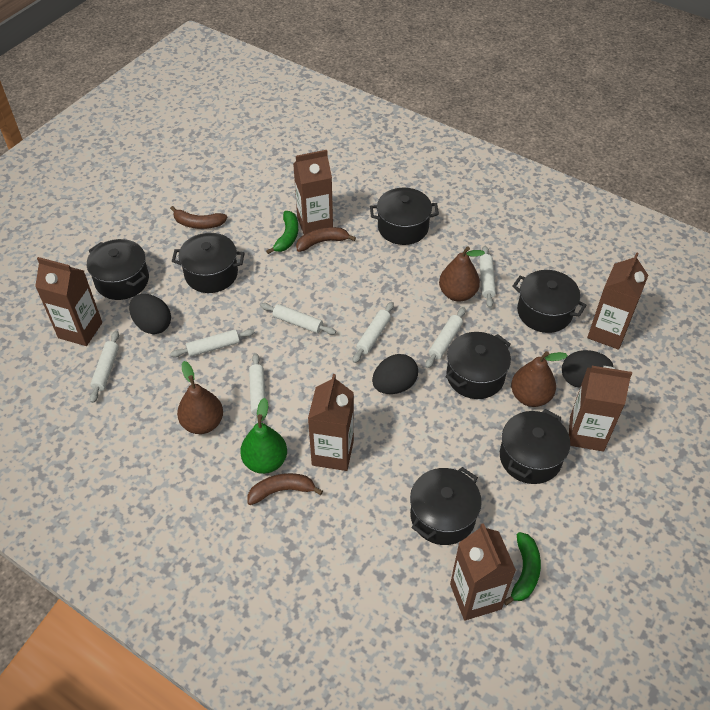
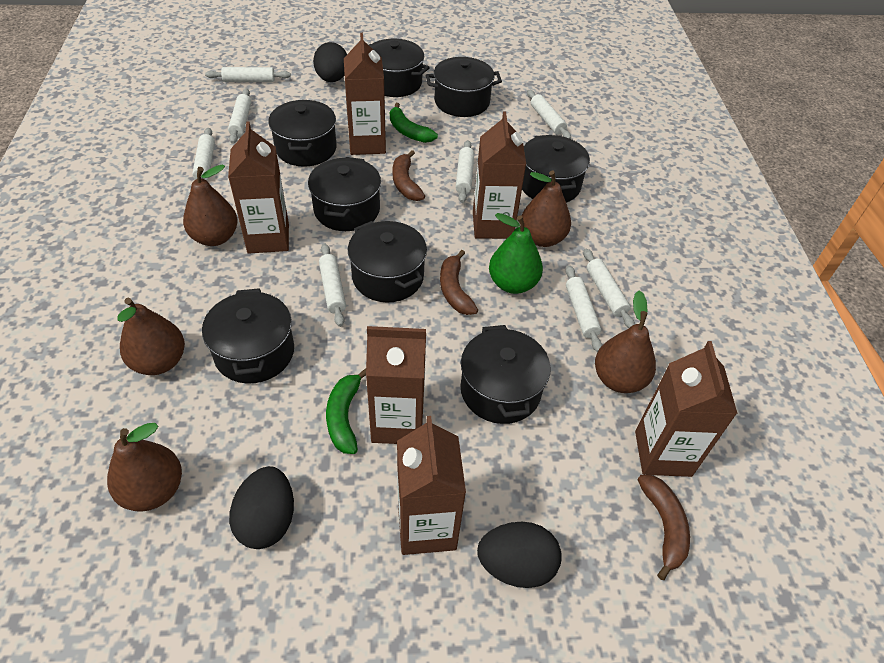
black pot: 7 -> 8
brown pear: 3 -> 5
white rolling pin: 7 -> 8

